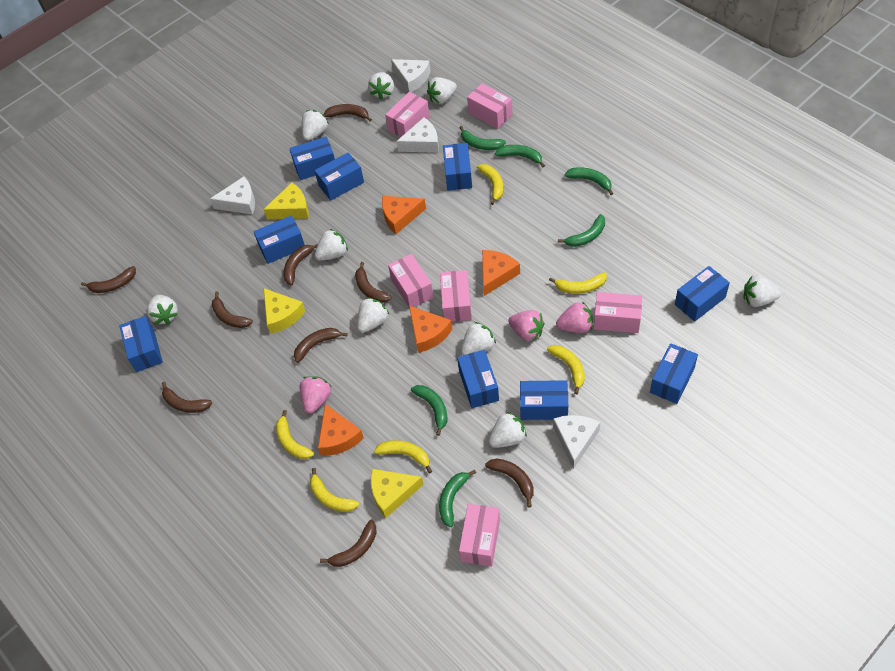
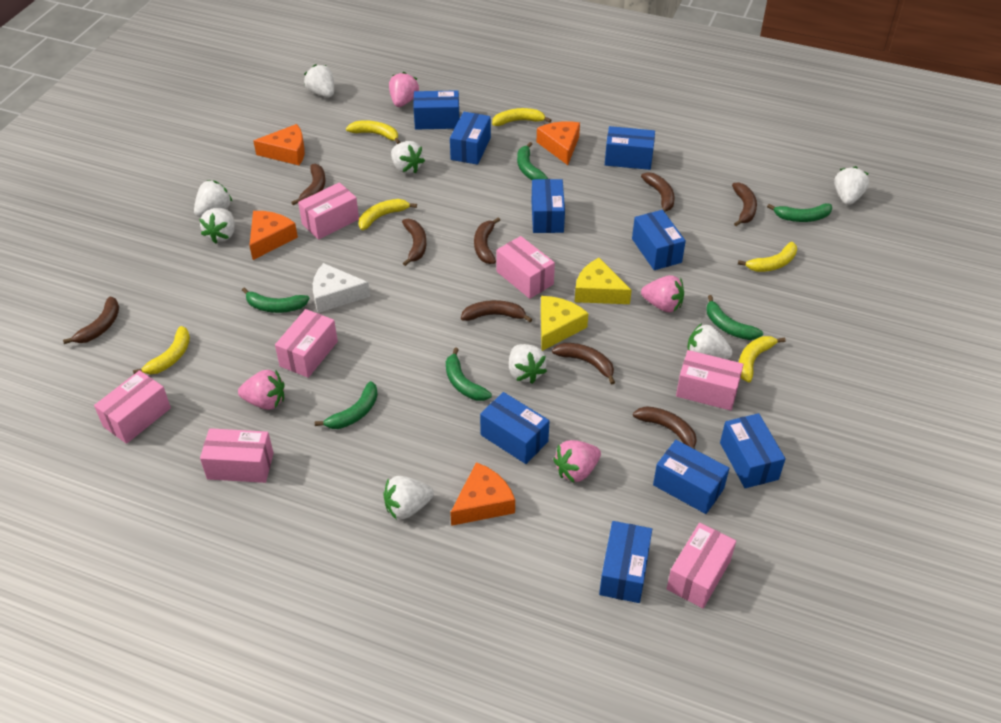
pink box: 6 -> 7
pink strawberry: 3 -> 4
white cheese: 4 -> 1
white strawberry: 9 -> 8
yellow cheese: 3 -> 2

